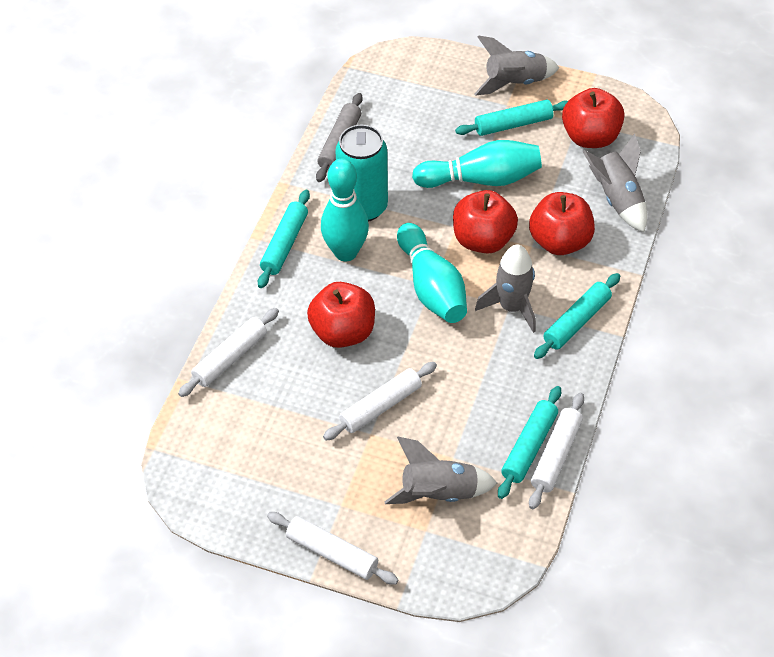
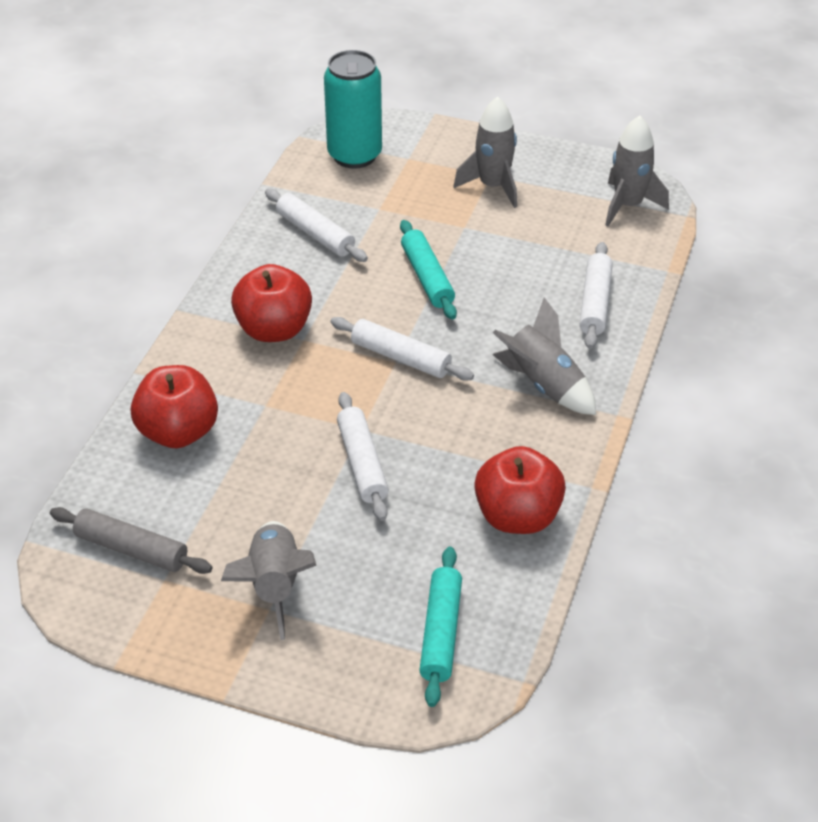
red apple: 4 -> 3
turquoise bowling pin: 3 -> 0
turquoise rolling pin: 4 -> 2

